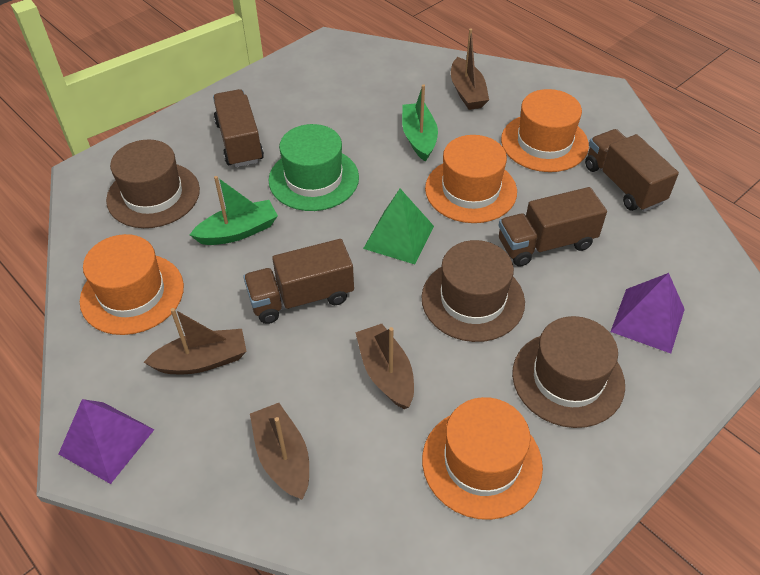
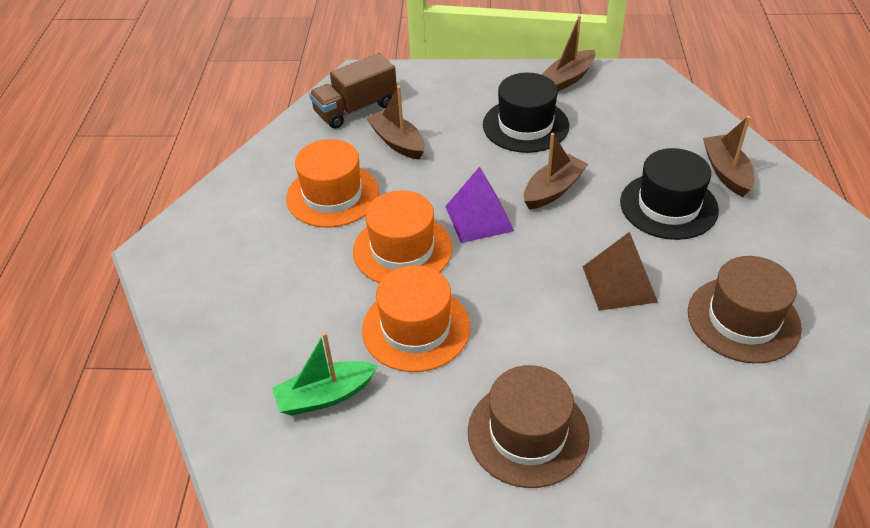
black hat: 0 -> 2
brown hat: 3 -> 2
brown pyramid: 0 -> 1
brown truck: 4 -> 1
green boat: 2 -> 1
green hat: 1 -> 0
green pyramid: 1 -> 0
orange hat: 4 -> 3
purple pyramid: 2 -> 1

